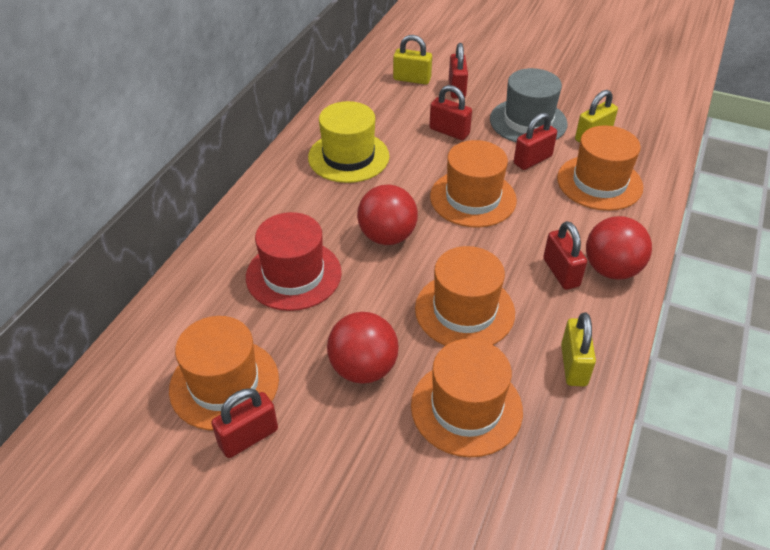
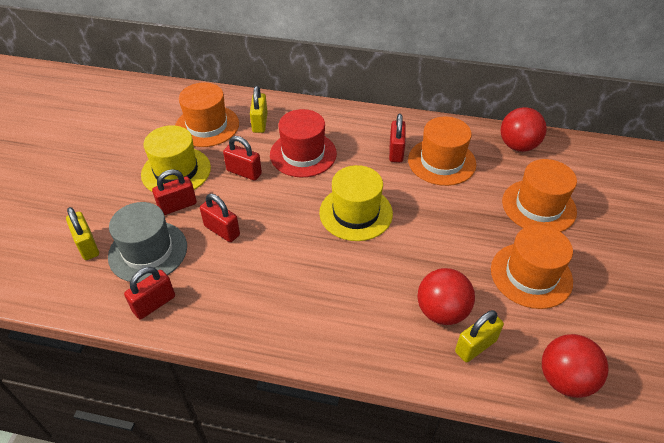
orange hat: 5 -> 4
yellow hat: 1 -> 2

